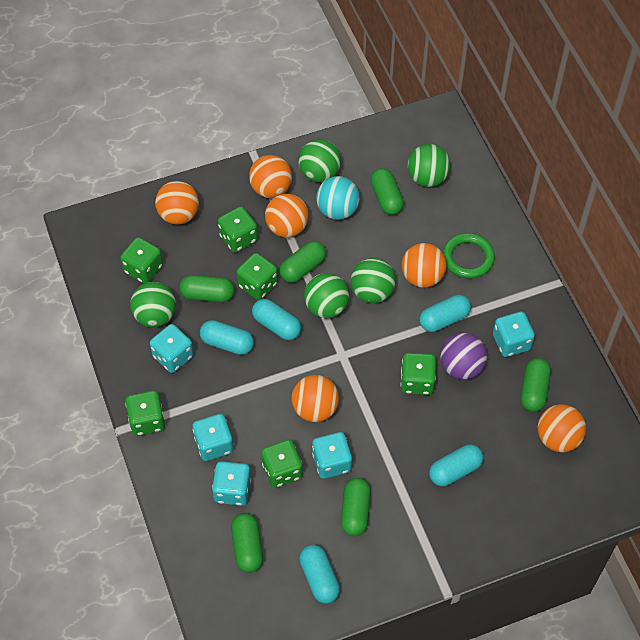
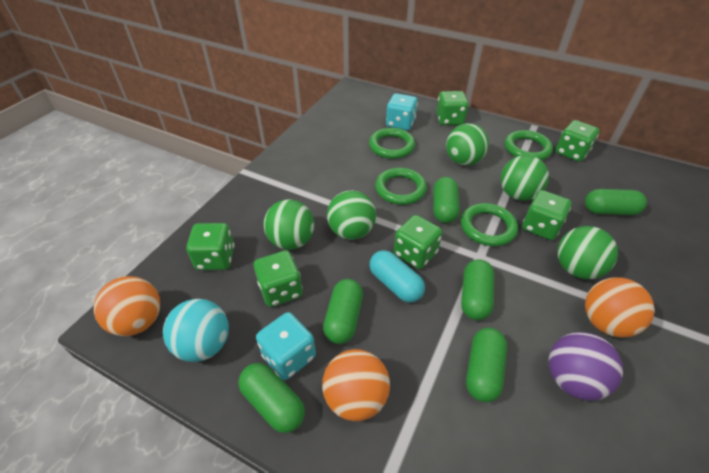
green ring: 1 -> 4
orange ball: 6 -> 3
turquoise capsule: 5 -> 1
turquoise dice: 5 -> 2

